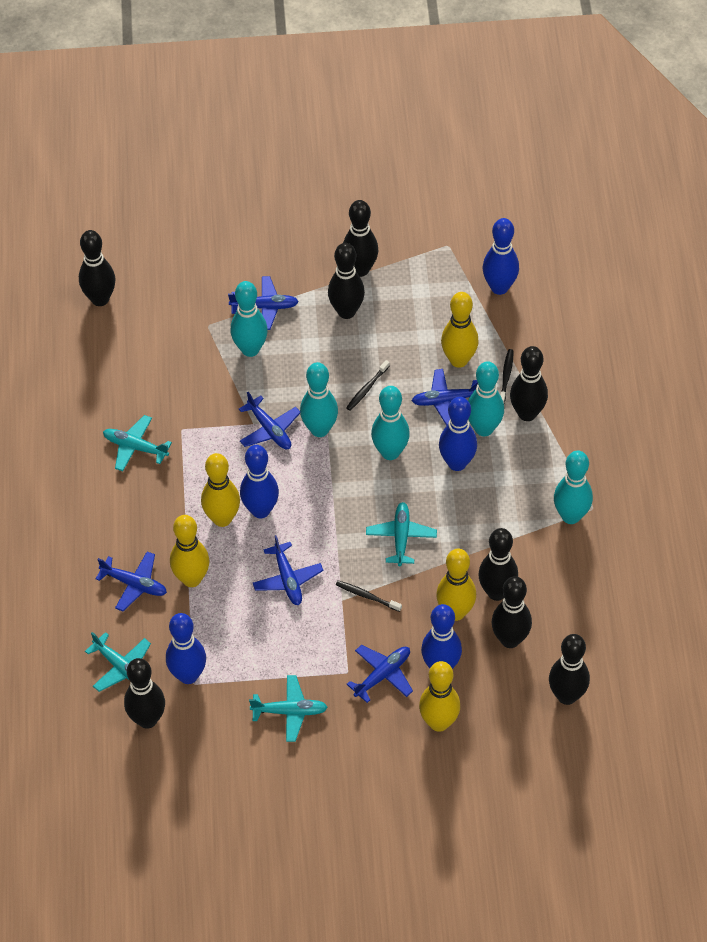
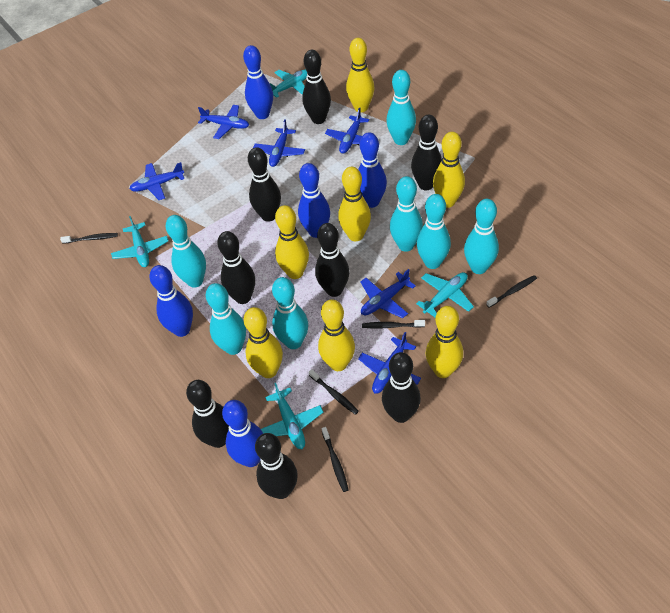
black toothbrush: 3 -> 5
turquoise bowling pin: 5 -> 7
yellow bowling pin: 5 -> 7

